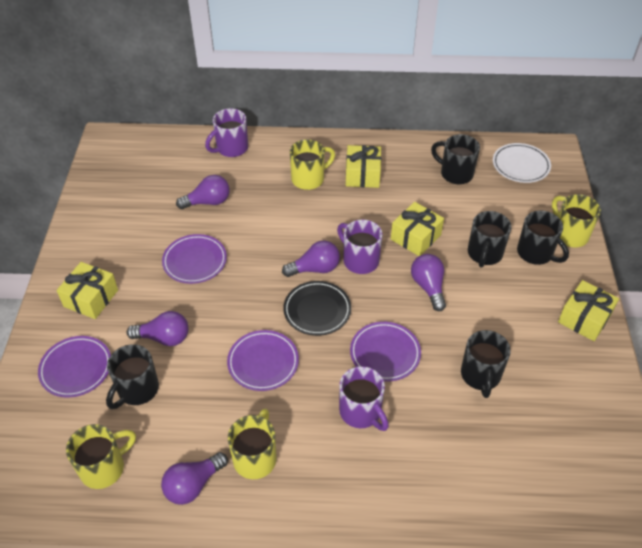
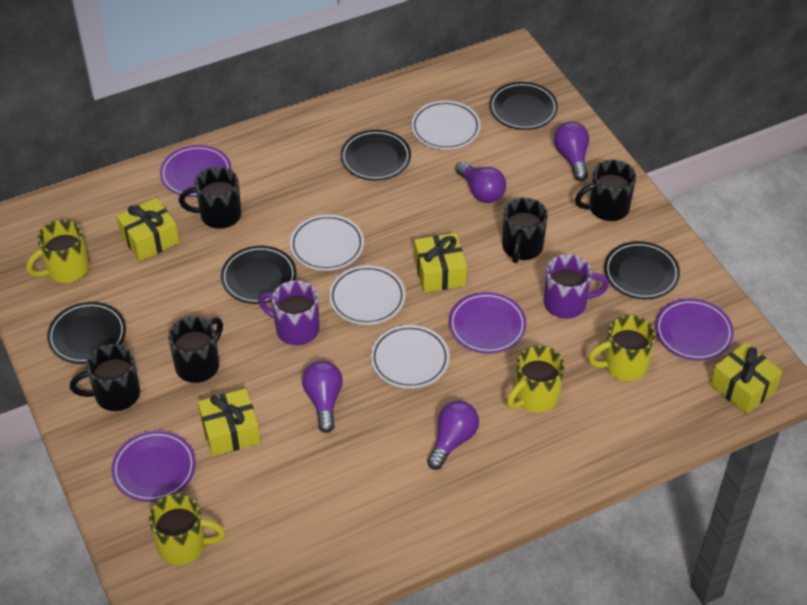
black plate: 1 -> 5
purple light bulb: 5 -> 4
purple mug: 3 -> 2
white plate: 1 -> 4

